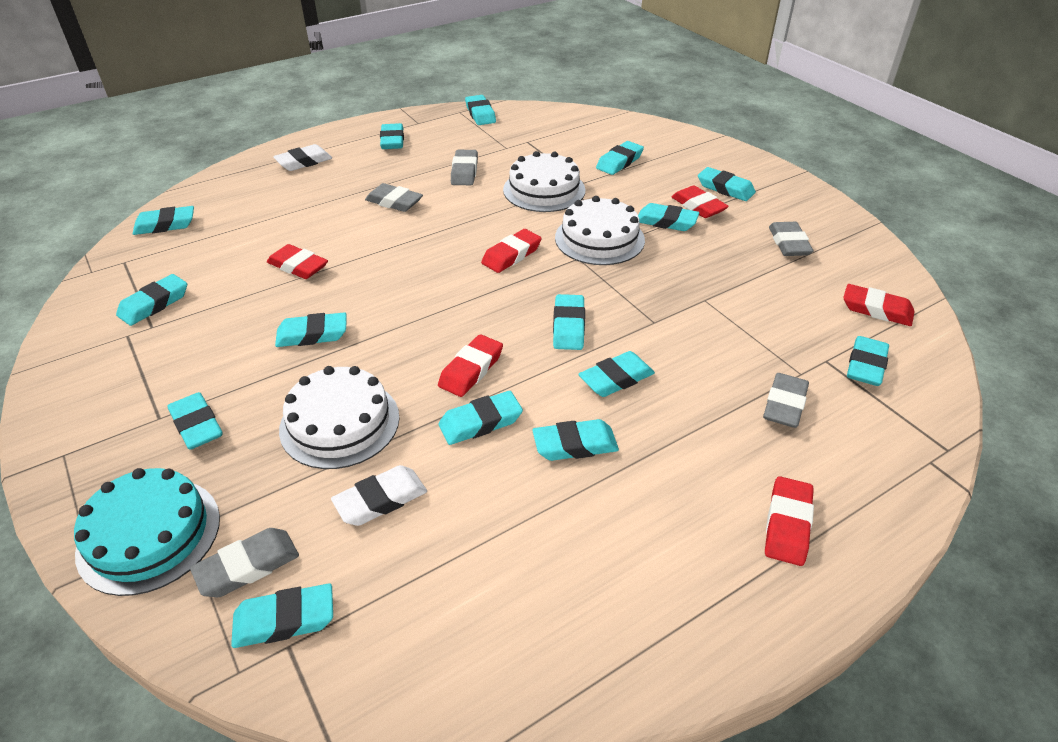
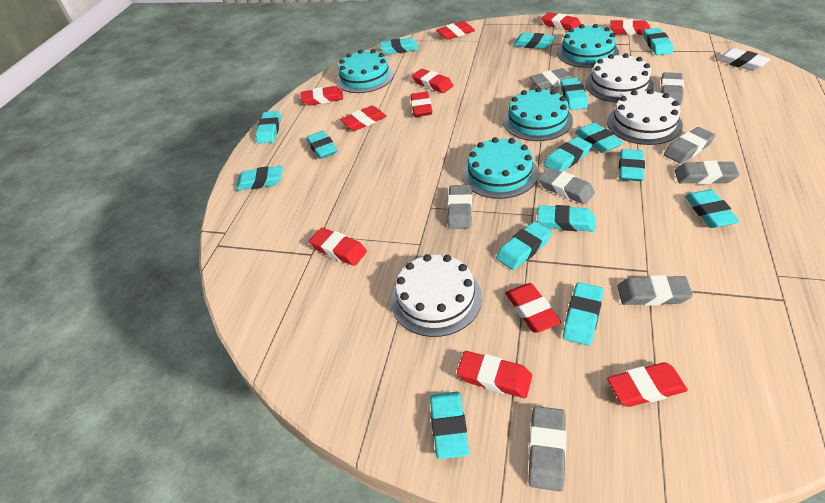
grey eraser: 5 -> 8
red eraser: 6 -> 11
turquoise cake: 1 -> 4
white eraser: 2 -> 1

